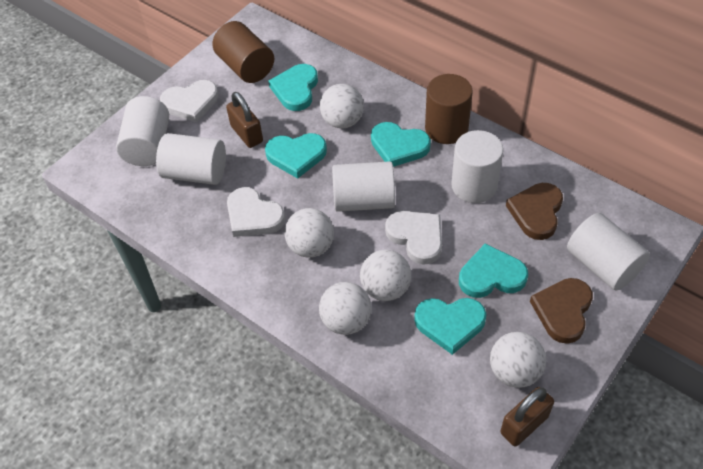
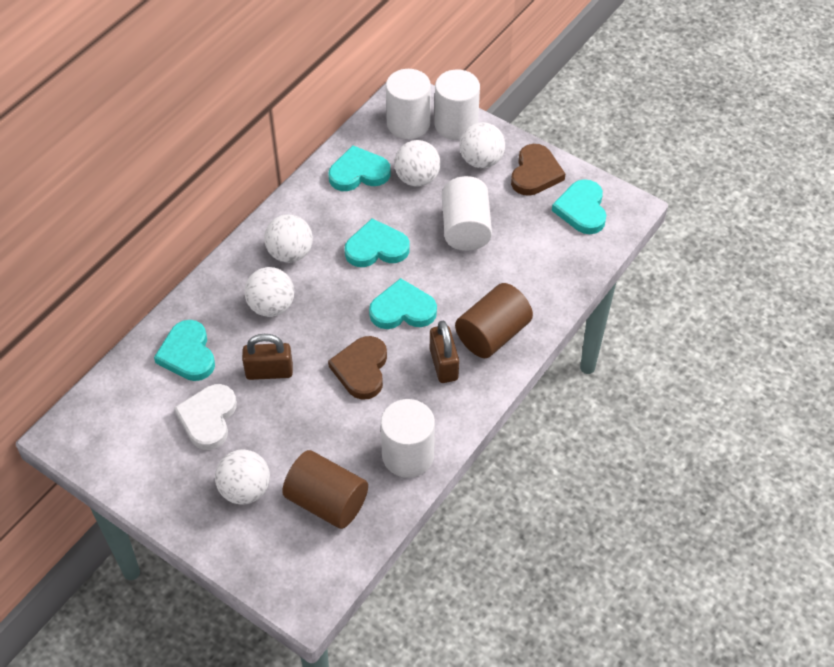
white cylinder: 5 -> 4
white heart: 3 -> 1

